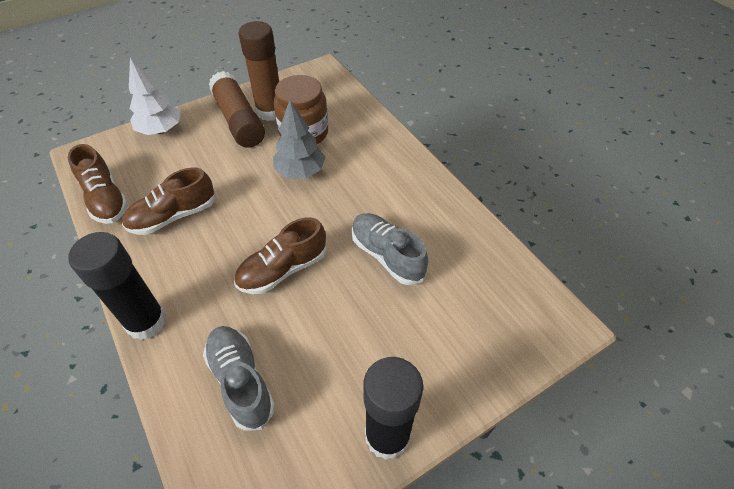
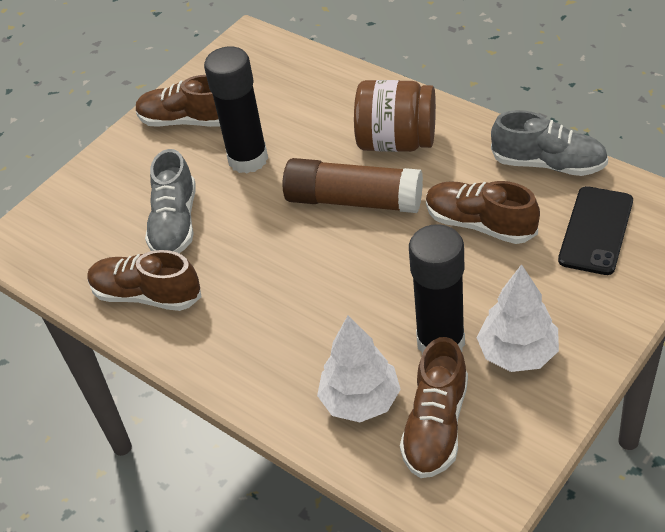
black phone: 0 -> 1
brown glue stick: 2 -> 1
brown shoe: 3 -> 4
grey tree: 1 -> 0
white tree: 1 -> 2

